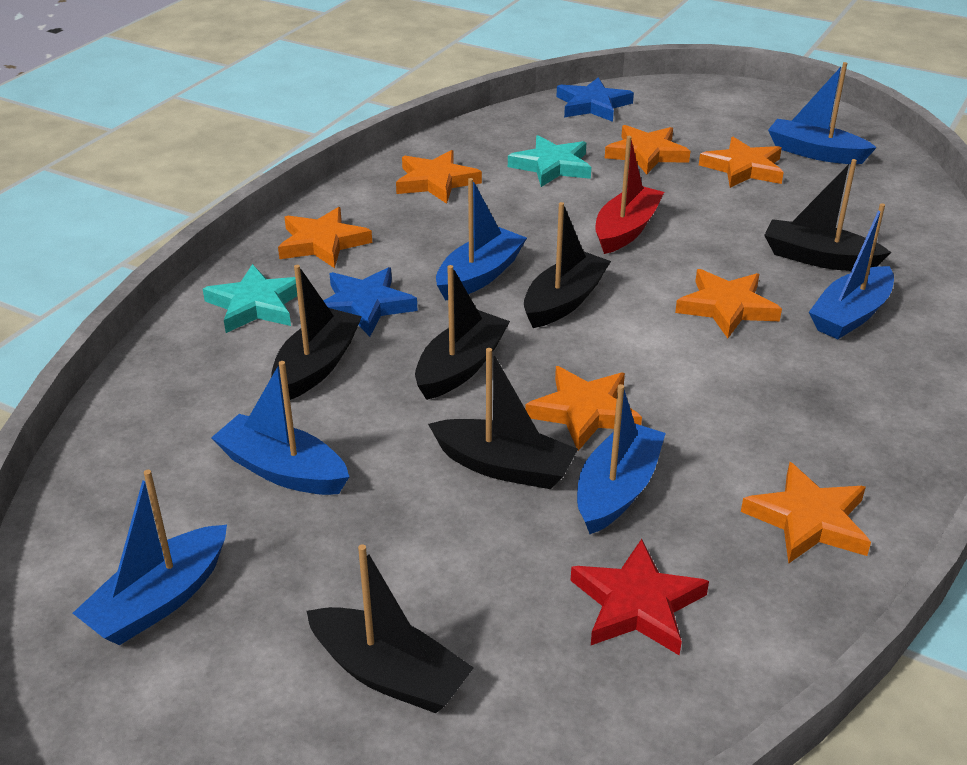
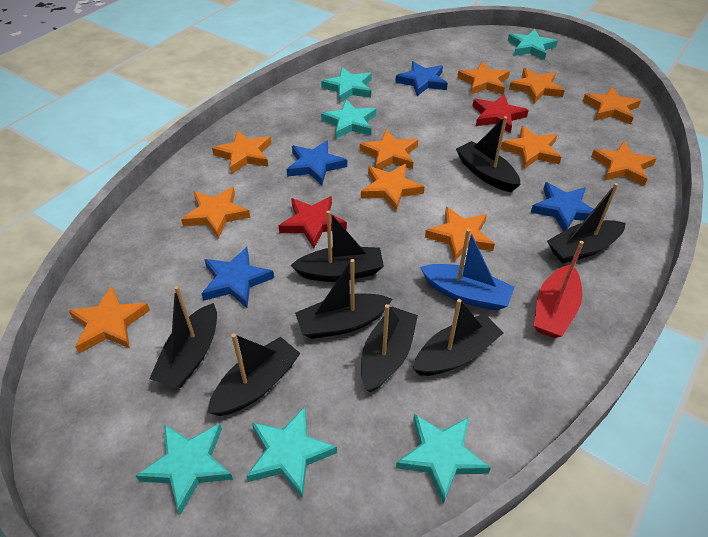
black boat: 6 -> 8
blue boat: 6 -> 1
blue star: 2 -> 4
orange star: 7 -> 11
red star: 1 -> 2
turquoise star: 2 -> 6

